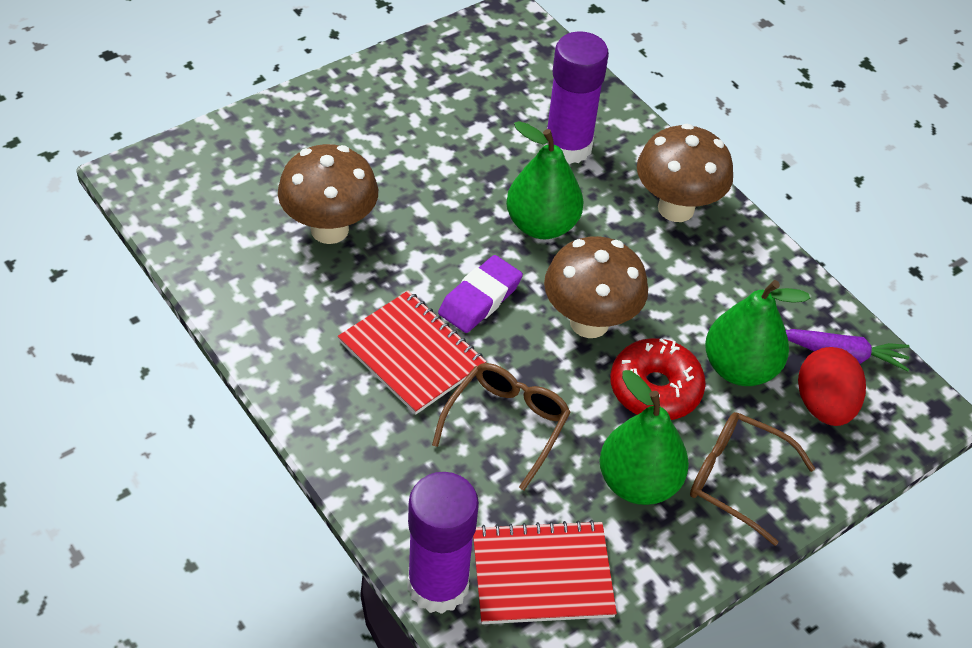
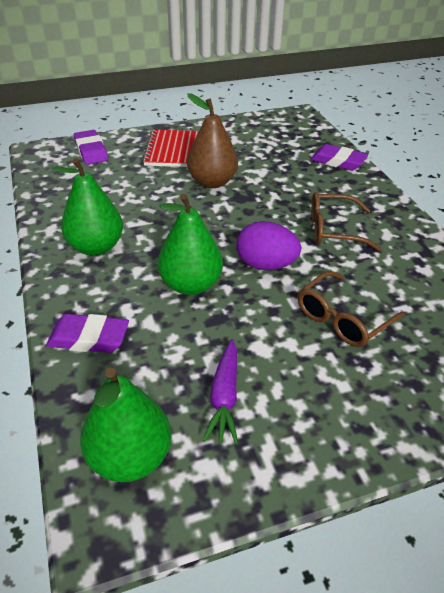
brown mushroom: 3 -> 0
brown pear: 0 -> 1
purple egg: 0 -> 1
purple eraser: 1 -> 3
purple glue stick: 2 -> 0
red donut: 1 -> 0
red egg: 1 -> 0
red notebook: 2 -> 1

